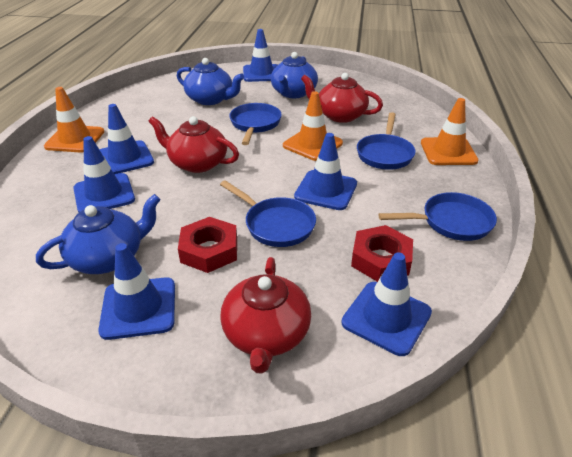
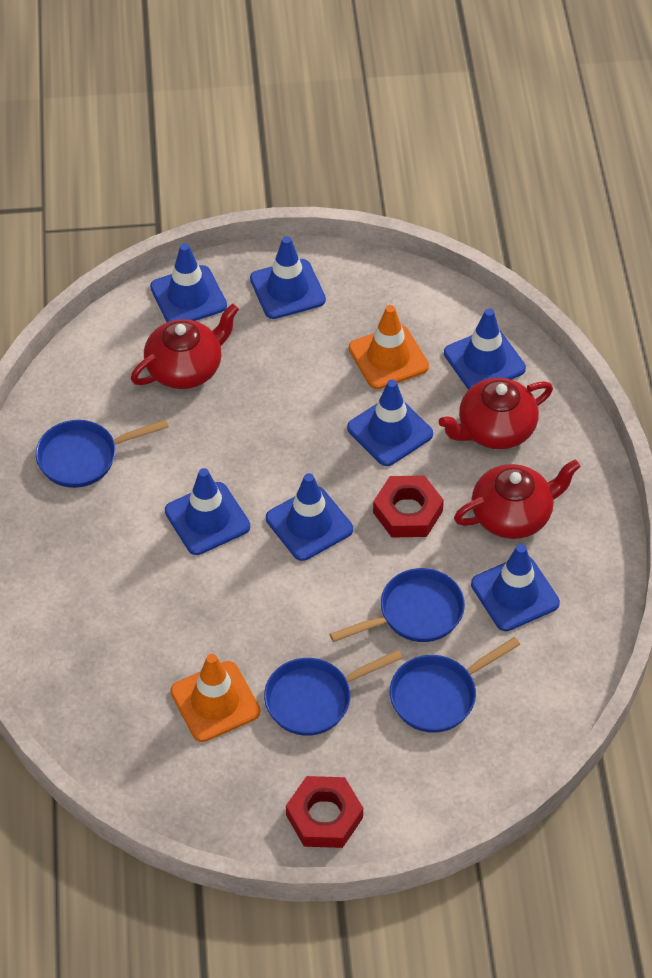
blue teapot: 3 -> 0
blue traffic cone: 6 -> 7
orange traffic cone: 3 -> 2

